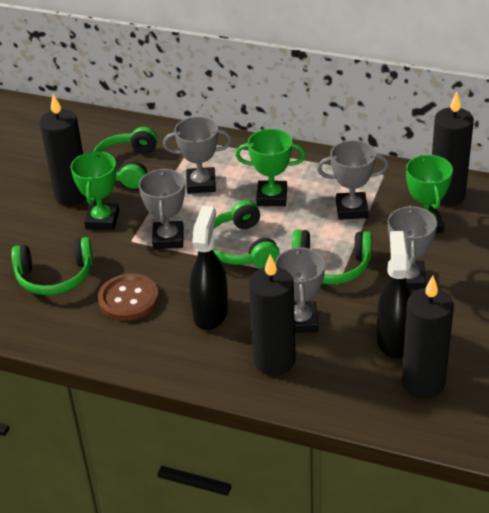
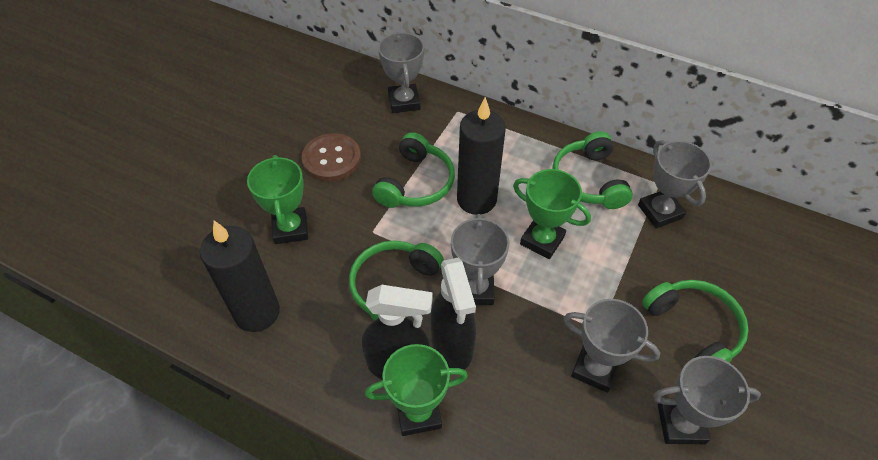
black candle: 4 -> 2

